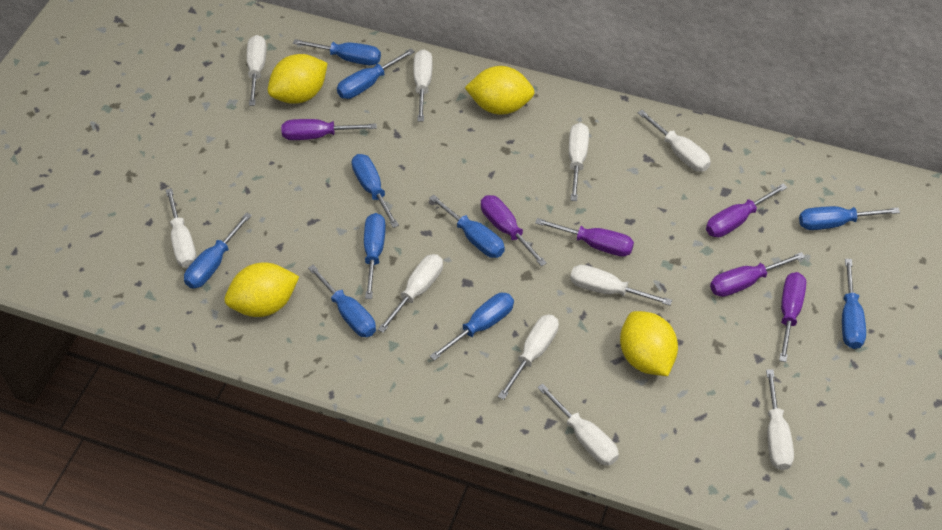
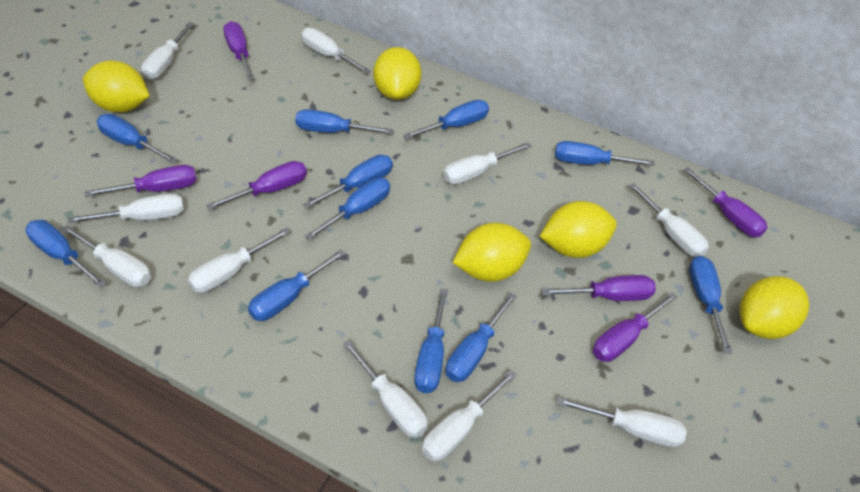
blue screwdriver: 10 -> 11
yellow lemon: 4 -> 5

